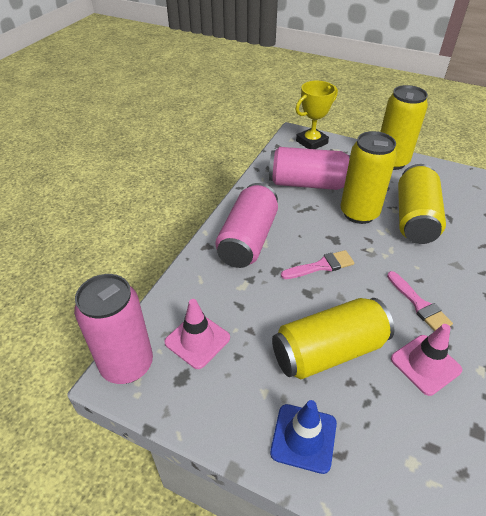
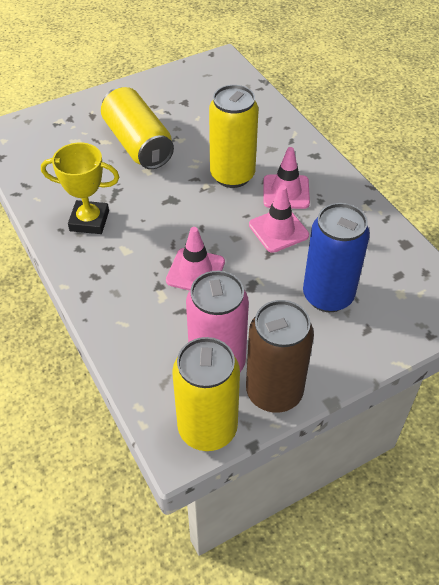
blue can: 0 -> 1
blue traffic cone: 1 -> 0
brown can: 0 -> 1
pink brush: 2 -> 0
pink can: 3 -> 1
pink traffic cone: 2 -> 3
yellow can: 4 -> 3

